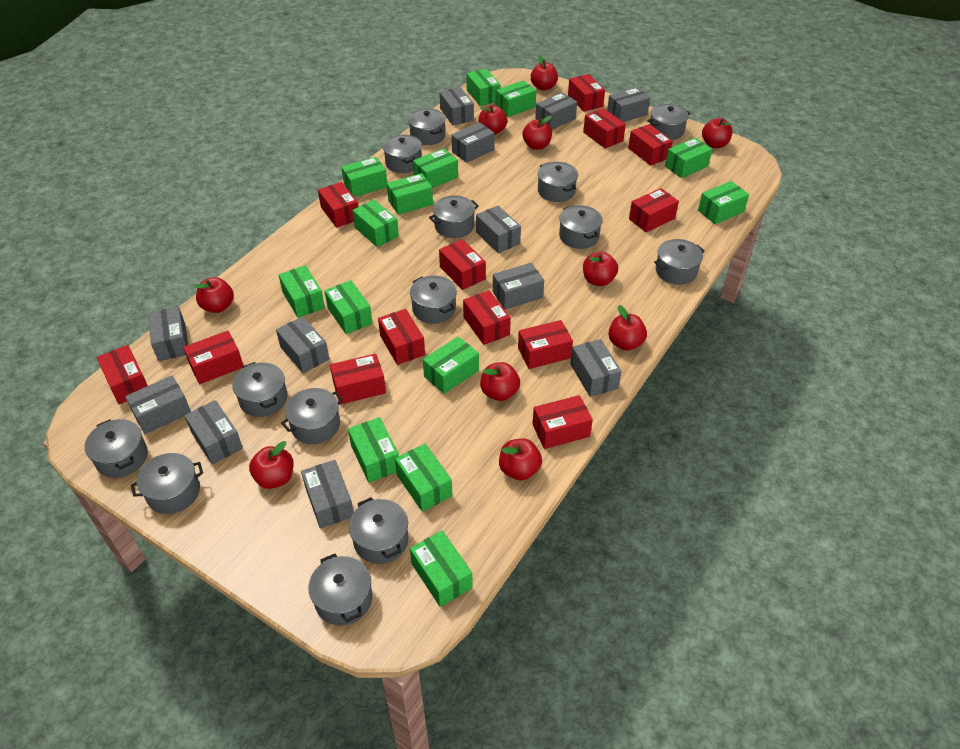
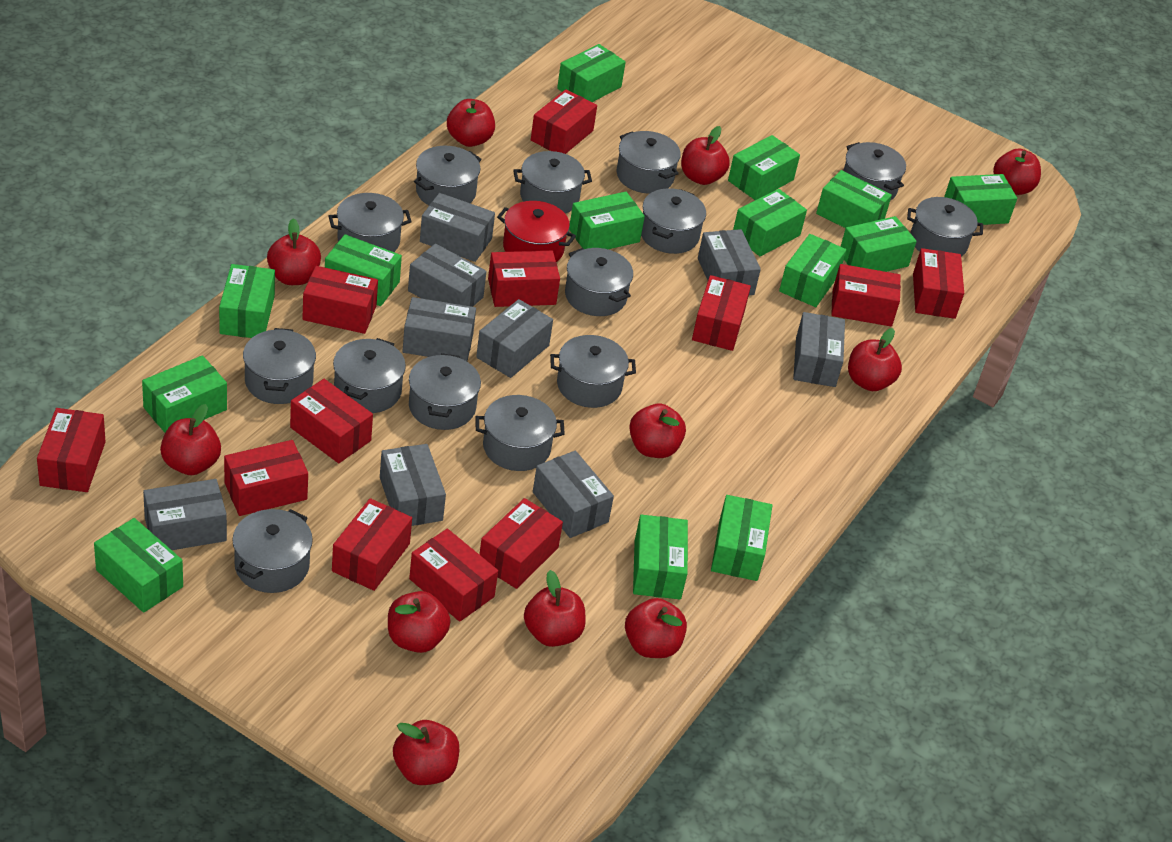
grey box: 12 -> 9
red apple: 10 -> 11
red box: 13 -> 12
red pot: 0 -> 1

